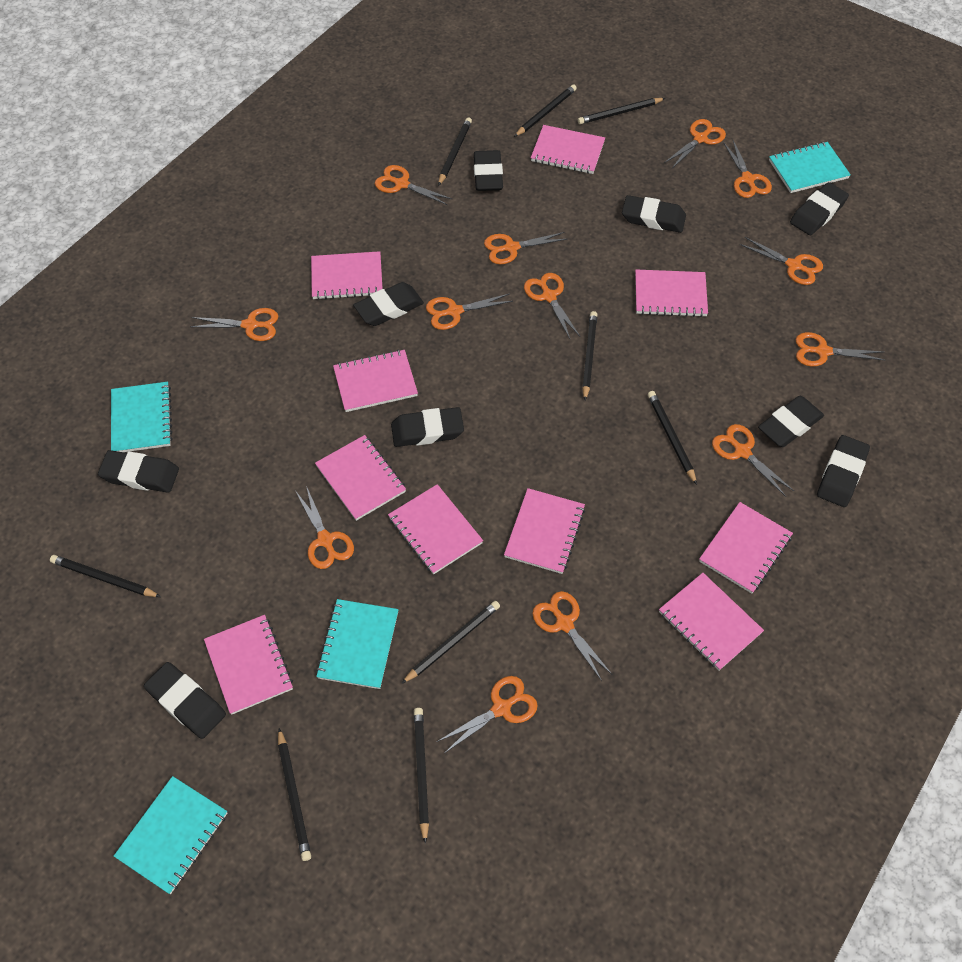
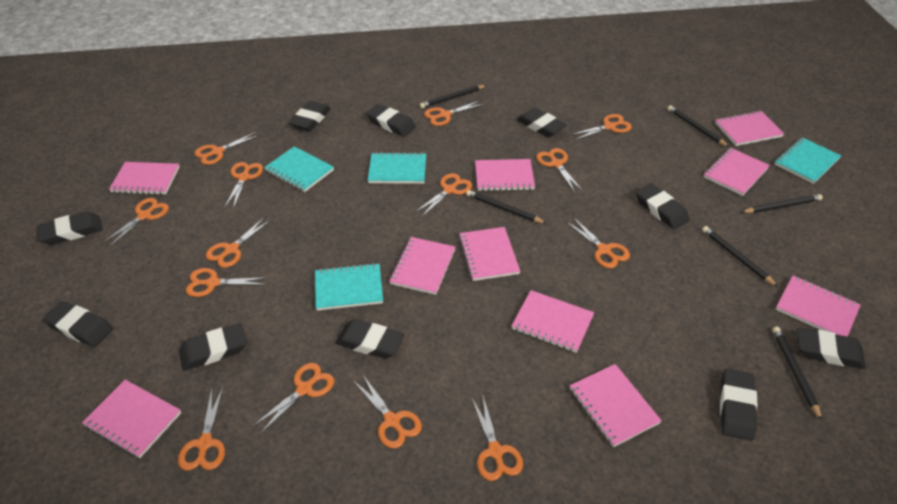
black eraser: 9 -> 10
black pencil: 9 -> 6
orange scissors: 13 -> 14

